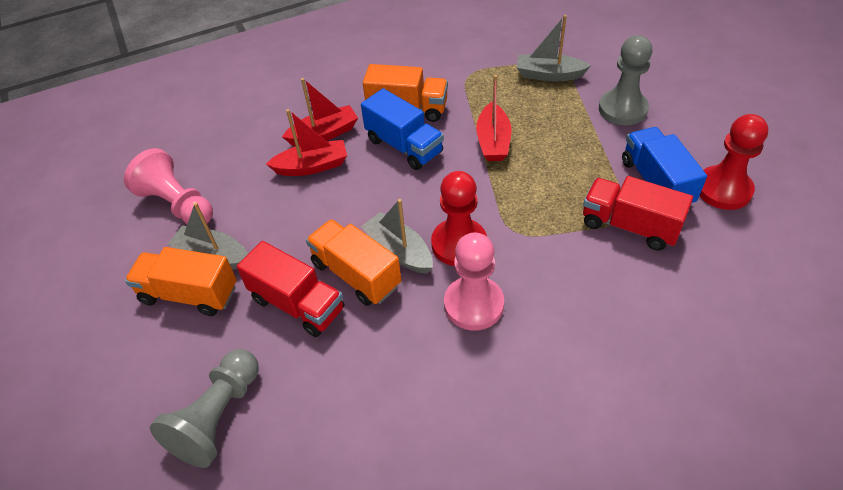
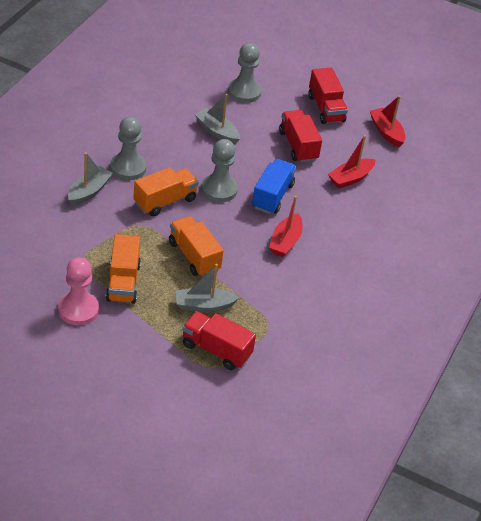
blue truck: 2 -> 1
grey pawn: 2 -> 3
pink pawn: 2 -> 1
red pawn: 2 -> 0
red truck: 2 -> 3

